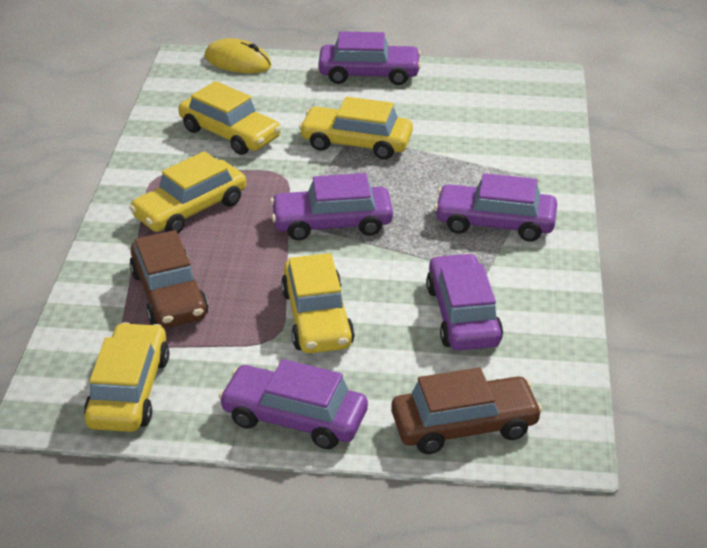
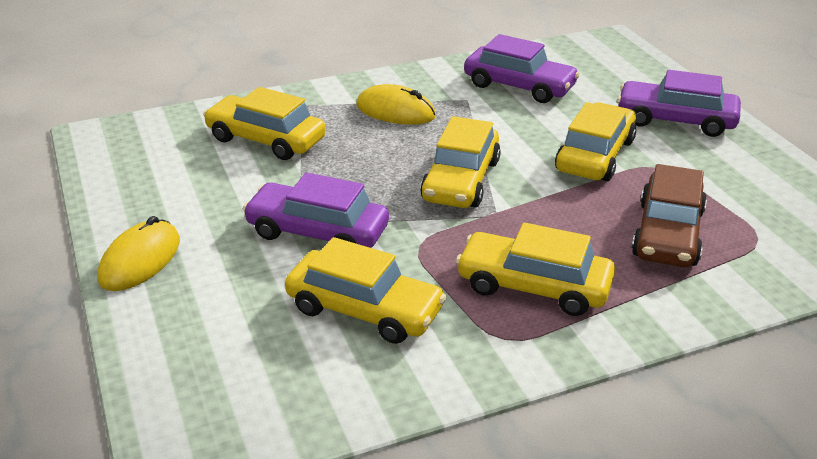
brown car: 2 -> 1
purple car: 5 -> 3
yellow mouse: 1 -> 2

